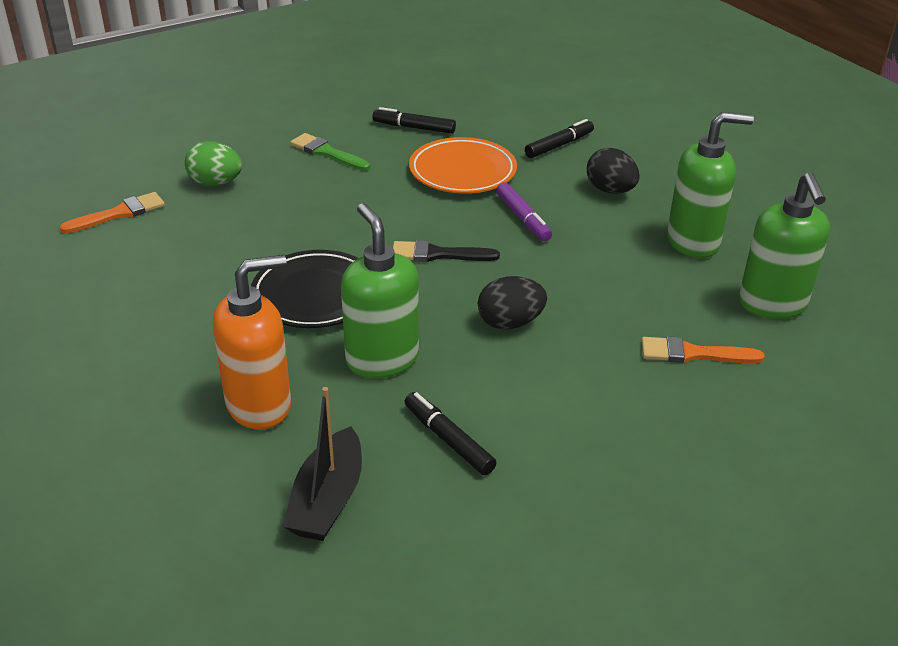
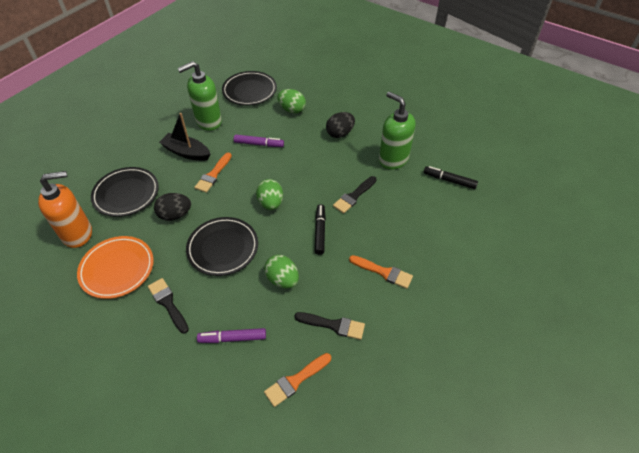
black brush: 1 -> 3
black marker: 3 -> 2
black plate: 1 -> 3
green brush: 1 -> 0
green egg: 1 -> 3
green soap dispenser: 3 -> 2
orange brush: 2 -> 3
purple marker: 1 -> 2

